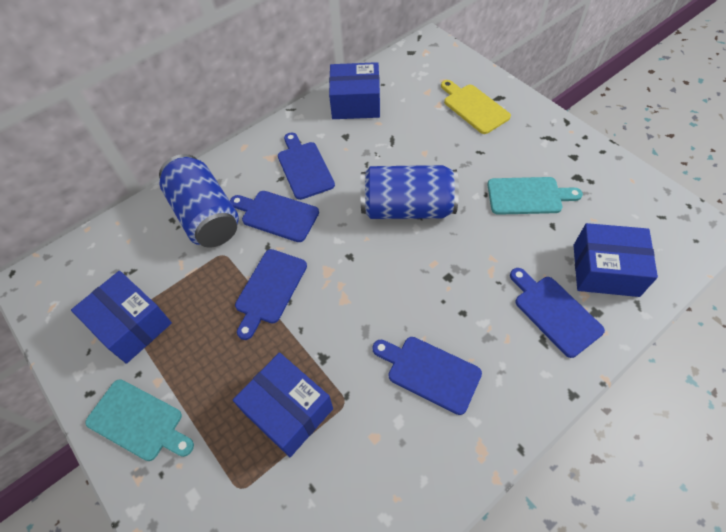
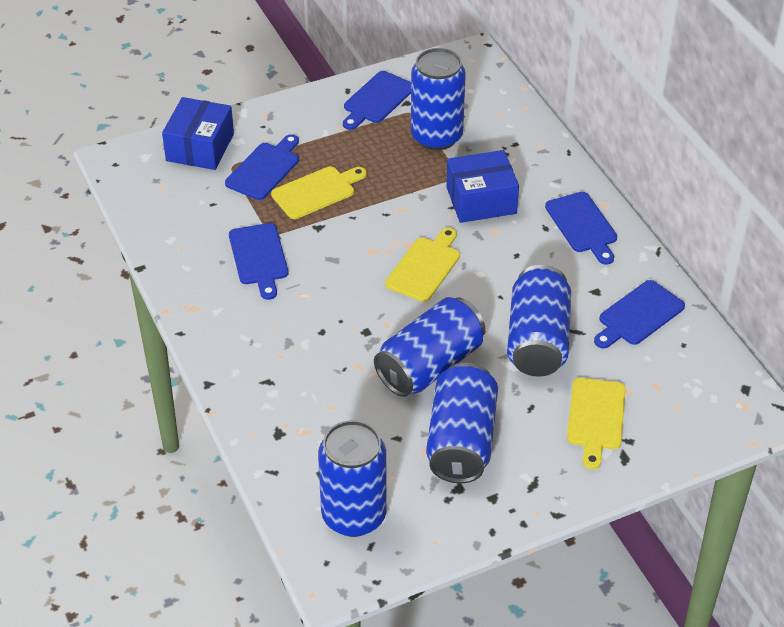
blue box: 4 -> 2
blue can: 2 -> 5
turquoise cutting board: 2 -> 0
yellow cutting board: 1 -> 3

